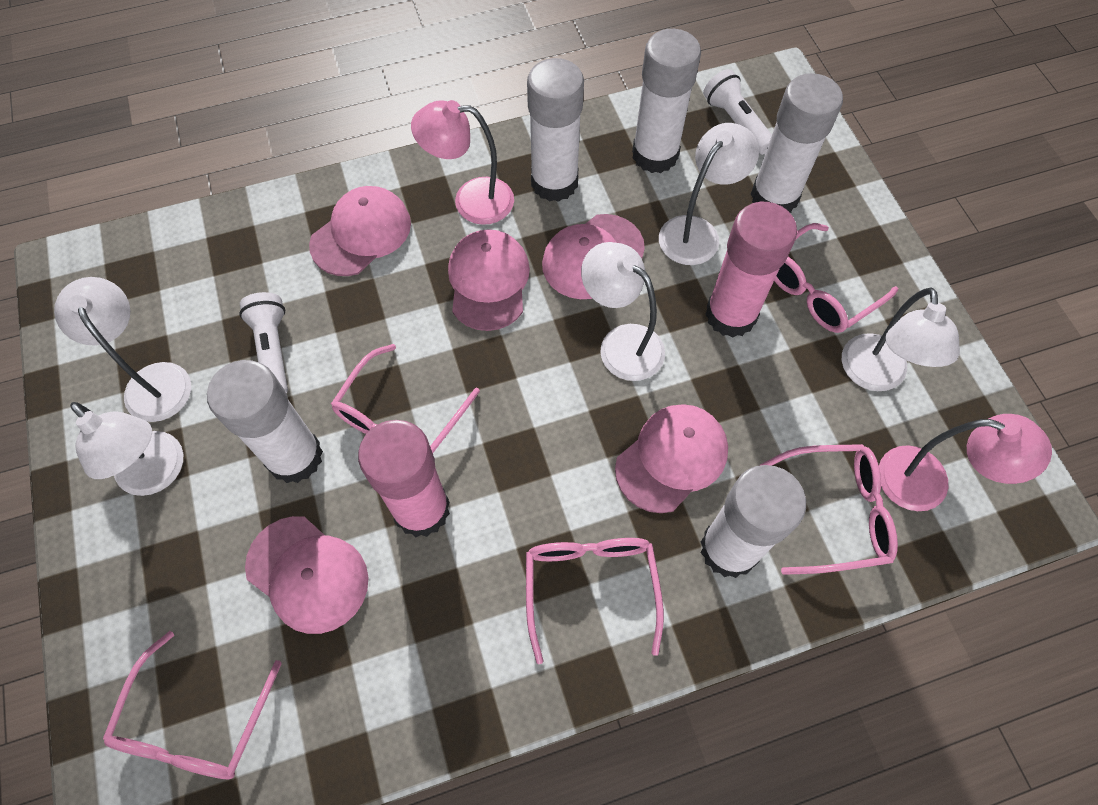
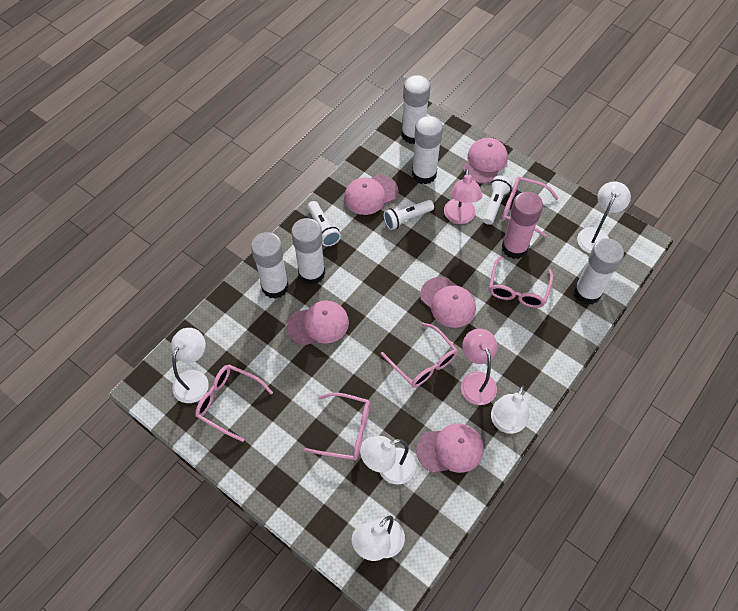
pink glue stick: 2 -> 1
white flashlight: 2 -> 3

